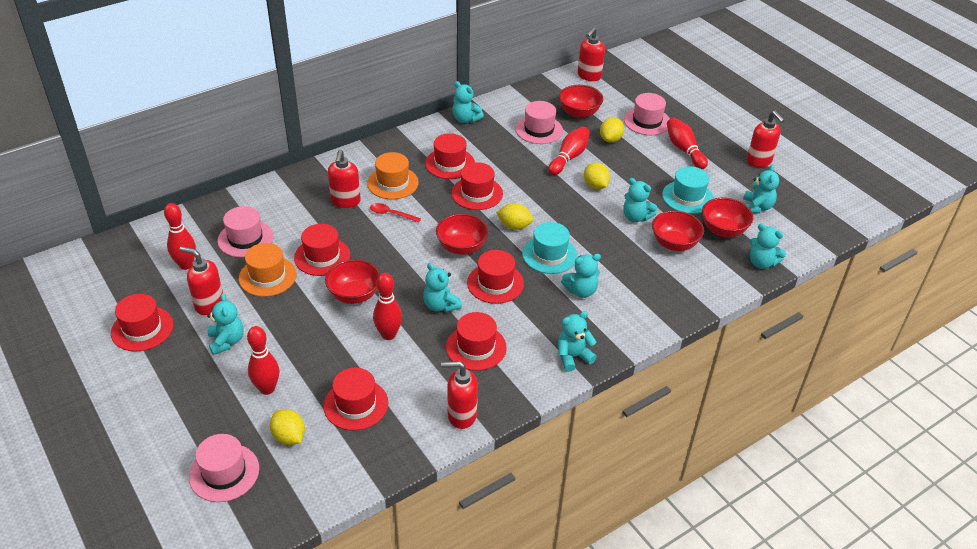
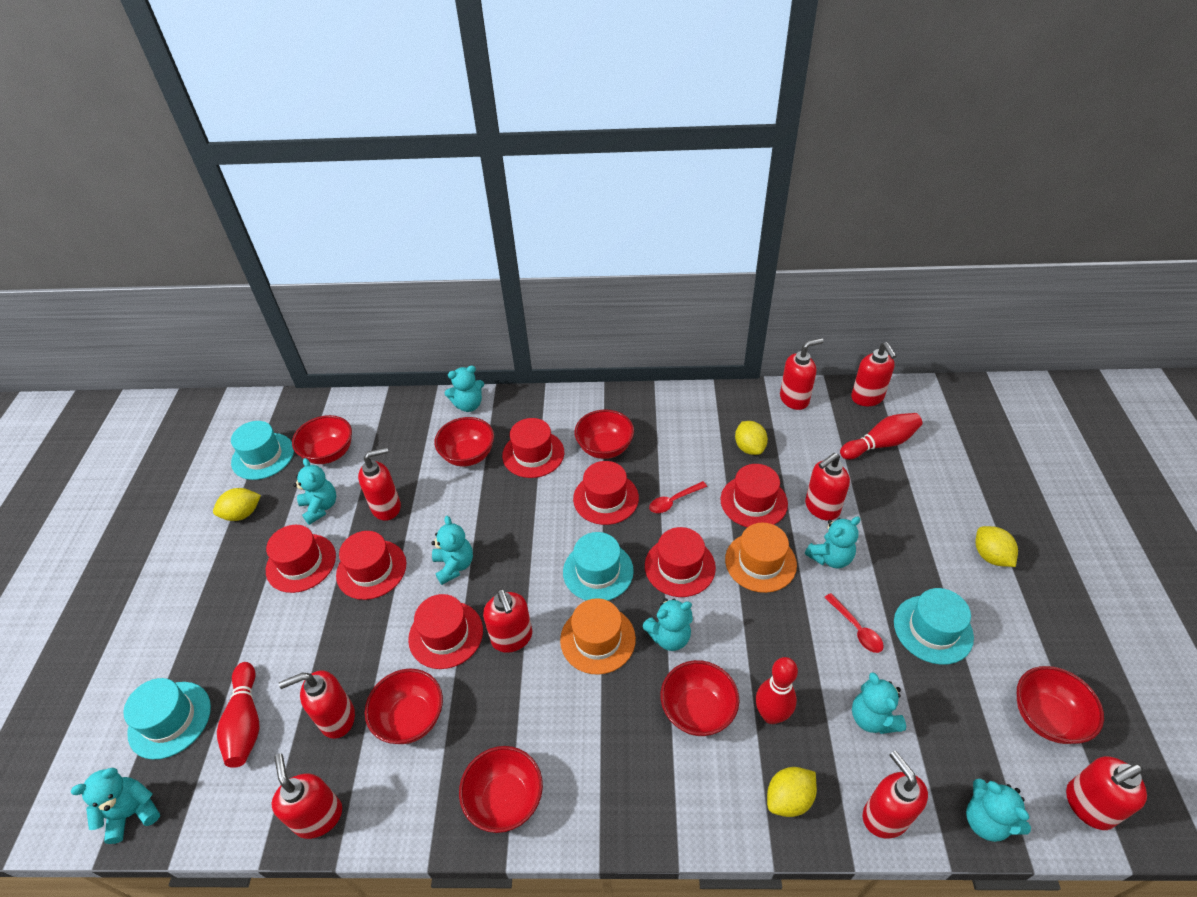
pink hat: 4 -> 0
red bowl: 5 -> 7
red bowling pin: 5 -> 3
red soap dispenser: 5 -> 9
red spoon: 1 -> 2
turquoise hat: 2 -> 4

